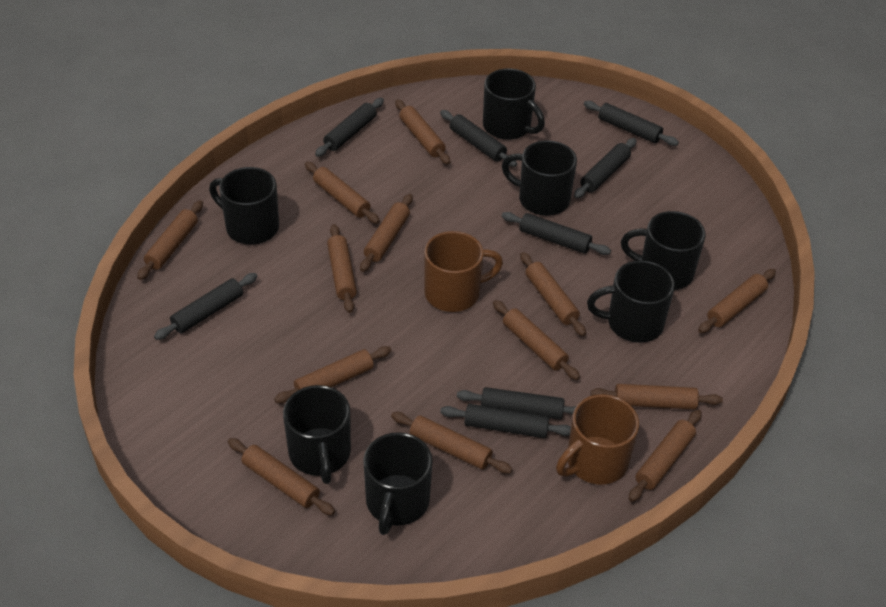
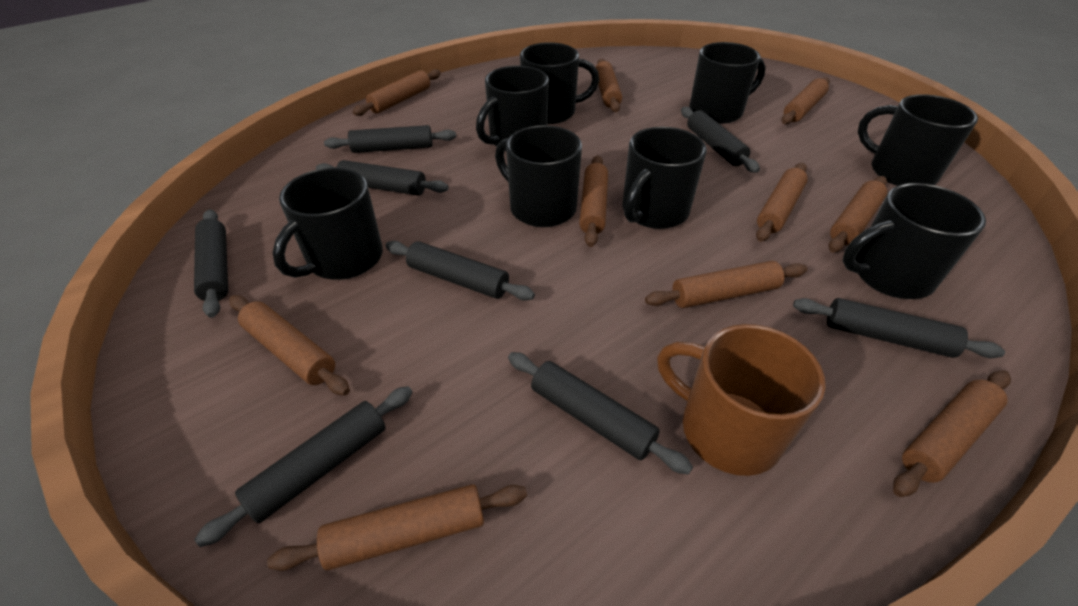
black mug: 7 -> 8
brown mug: 2 -> 1
brown rolling pin: 13 -> 10

